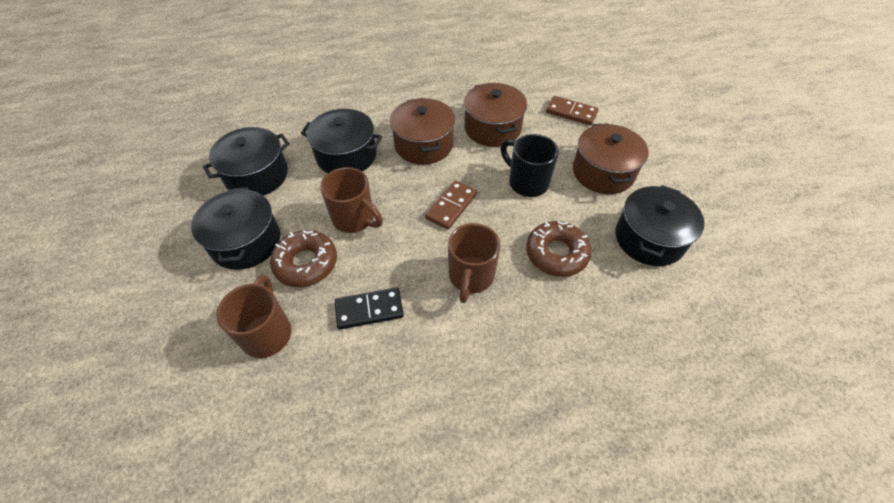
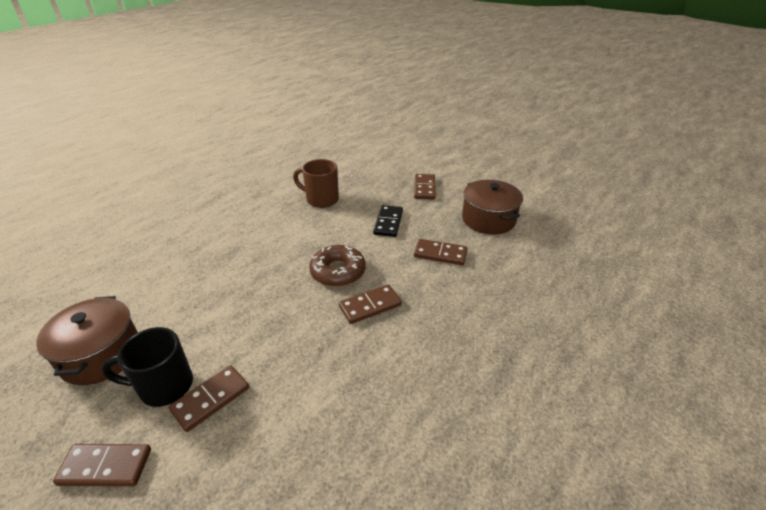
black pot: 4 -> 0
brown domino: 2 -> 5
brown donut: 2 -> 1
brown mug: 3 -> 1
brown pot: 3 -> 2

